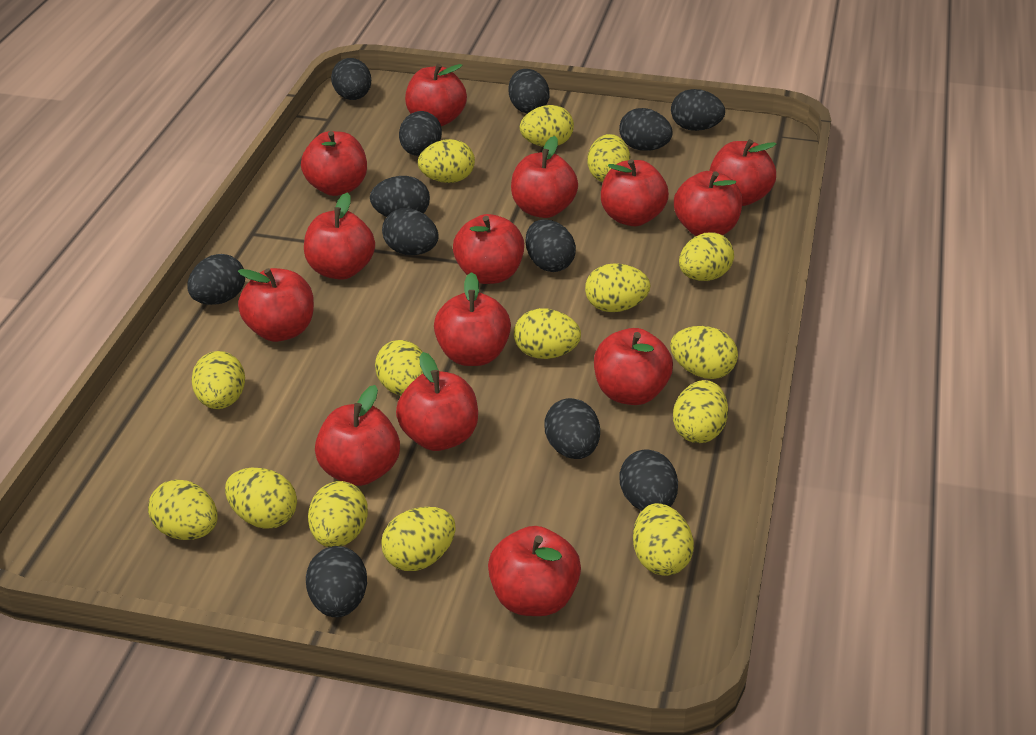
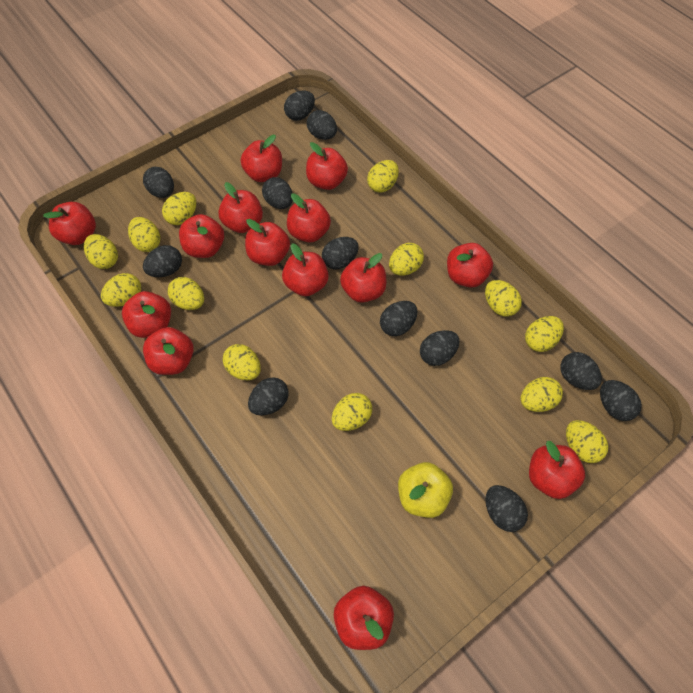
yellow apple: 0 -> 1
yellow egg: 15 -> 13

